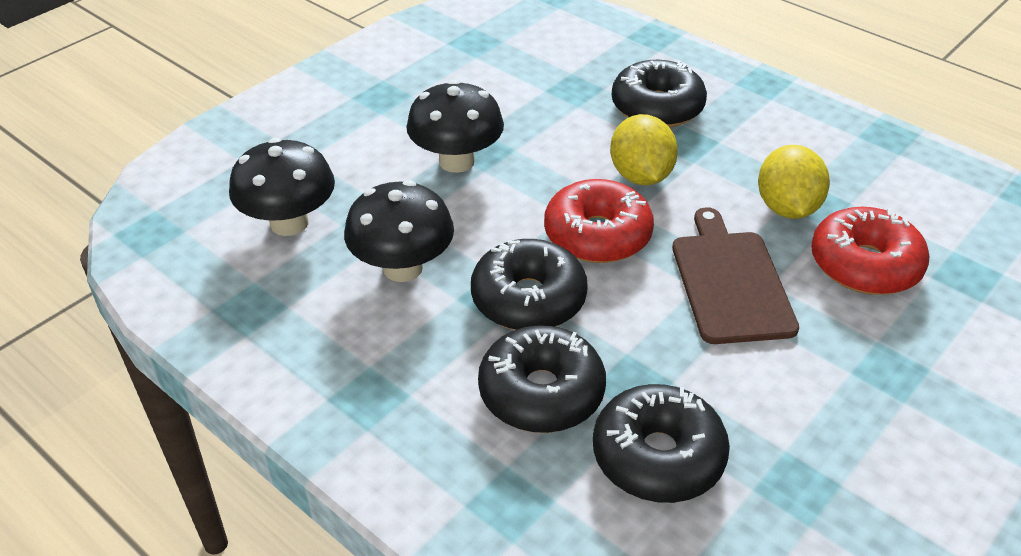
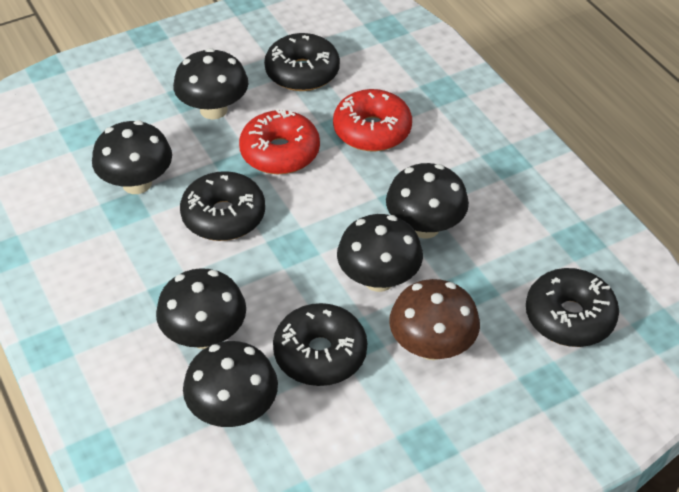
black mushroom: 3 -> 6
brown cutting board: 1 -> 0
brown mushroom: 0 -> 1
yellow lemon: 2 -> 0

